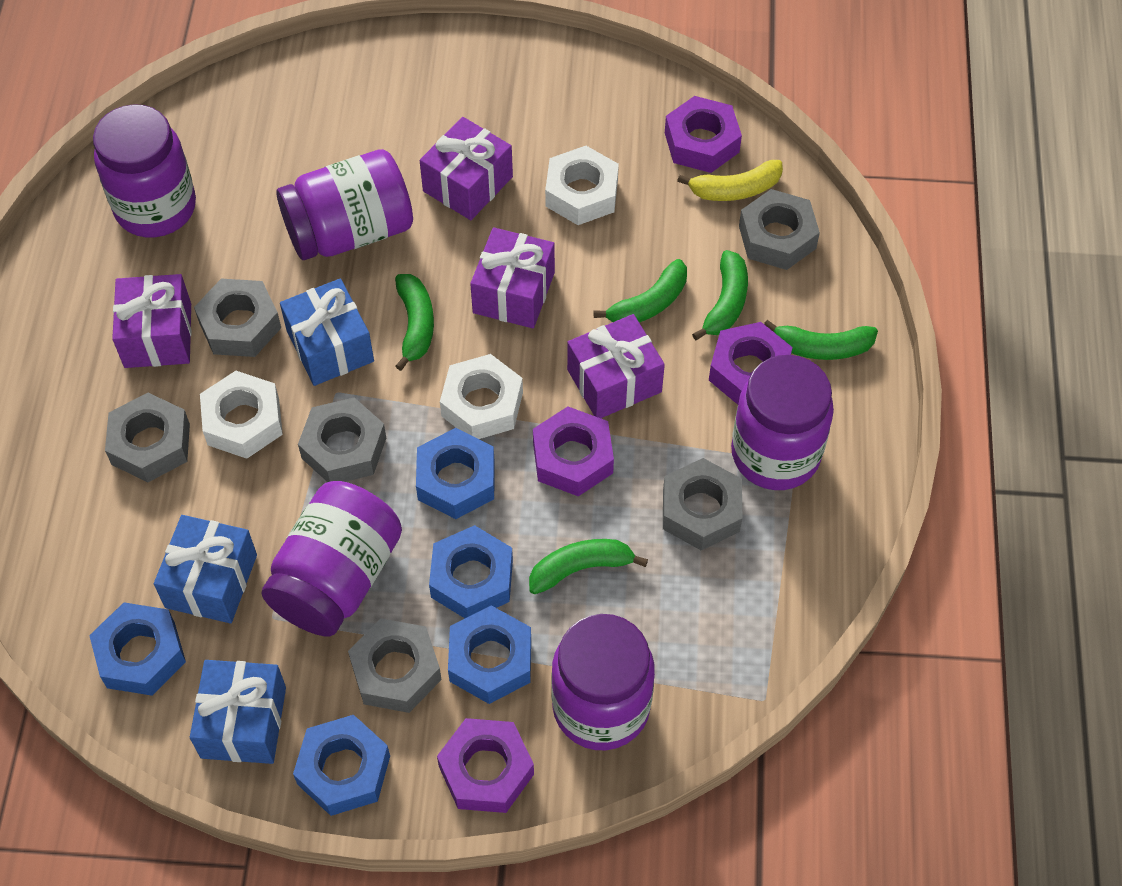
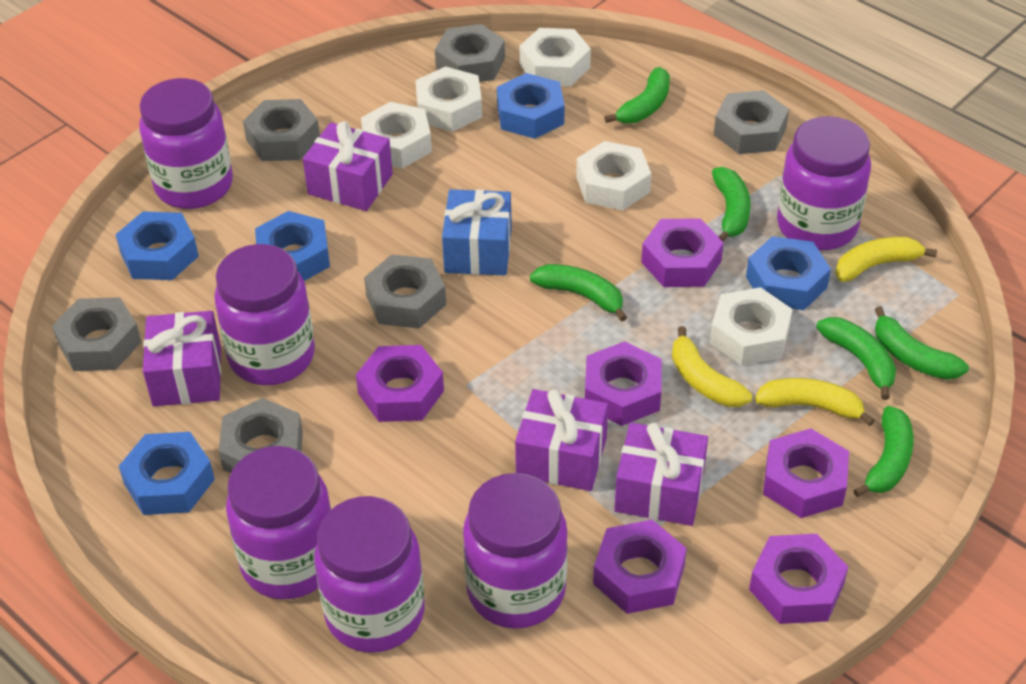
blue gift: 3 -> 1
green banana: 5 -> 6
purple jar: 5 -> 6
purple nut: 4 -> 6
white nut: 3 -> 5
yellow banana: 1 -> 3

